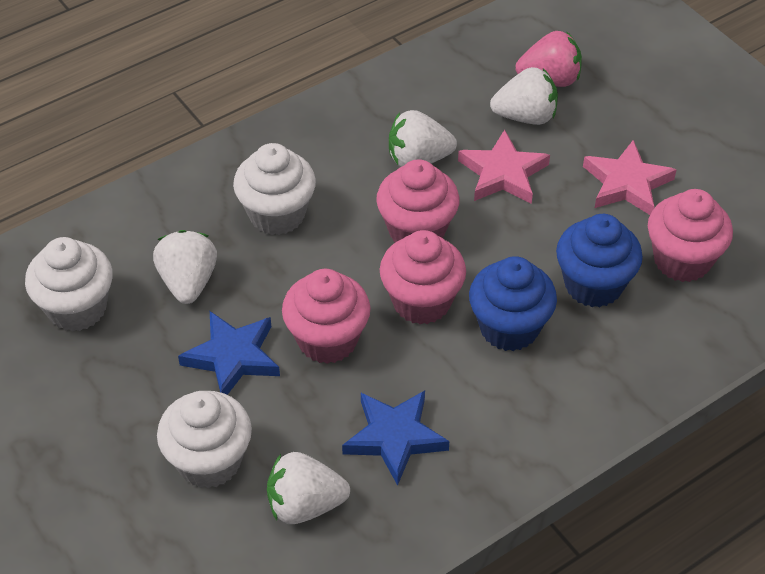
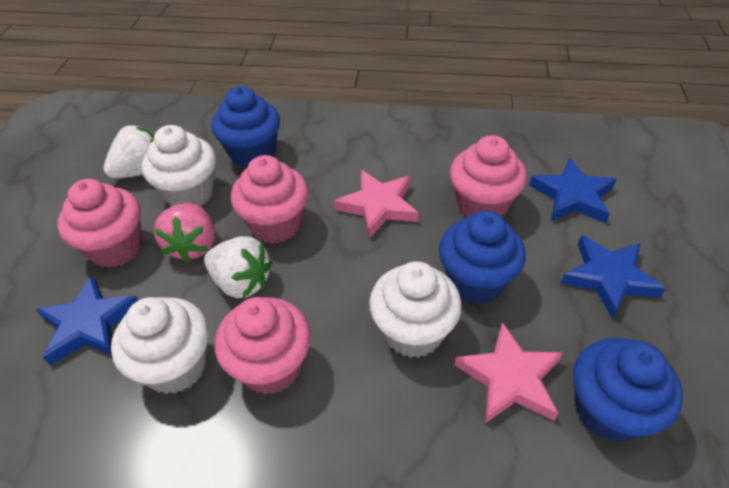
blue cupcake: 2 -> 3
blue star: 2 -> 3
white strawberry: 4 -> 2

